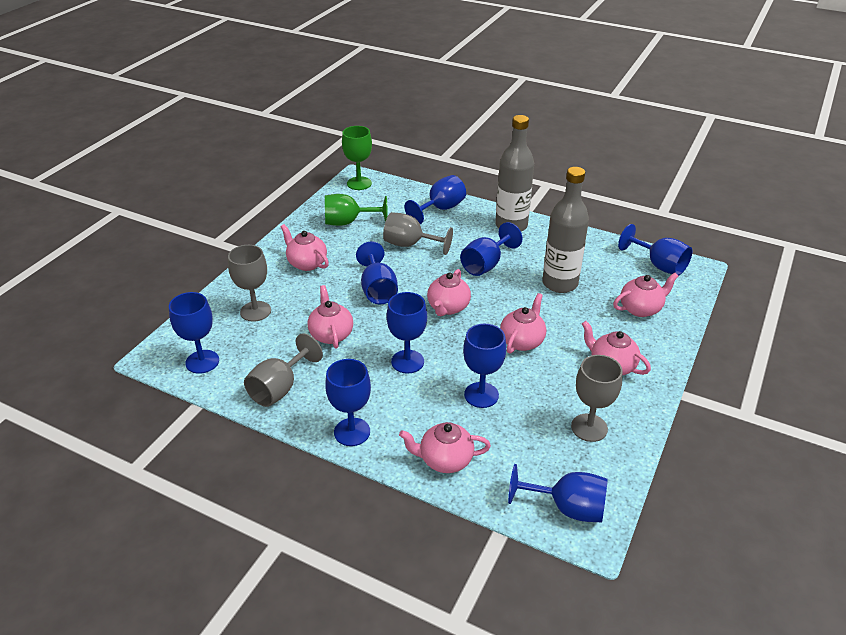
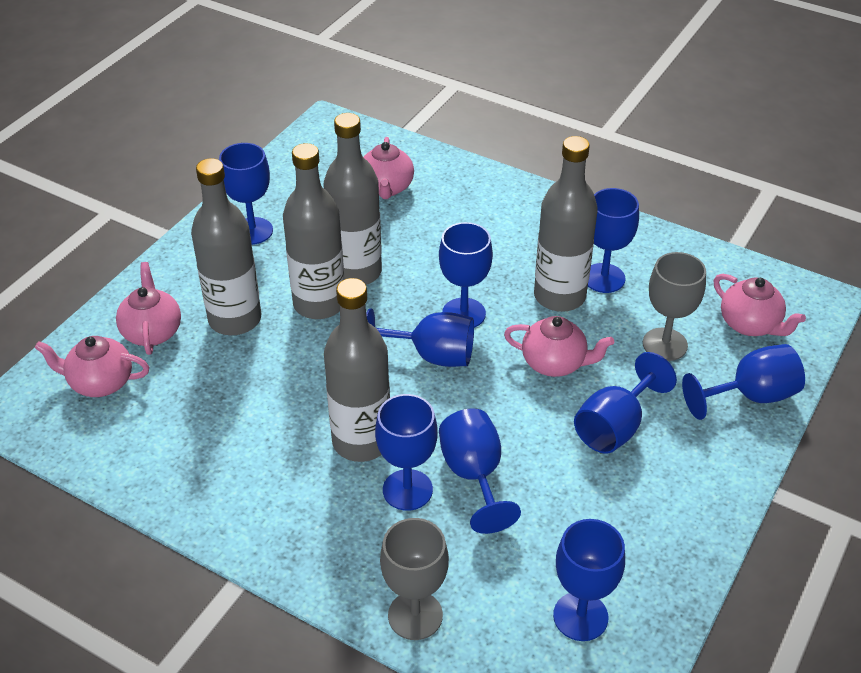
green goblet: 2 -> 0
grey bottle: 2 -> 5
grey goblet: 4 -> 2
pink teapot: 7 -> 5

